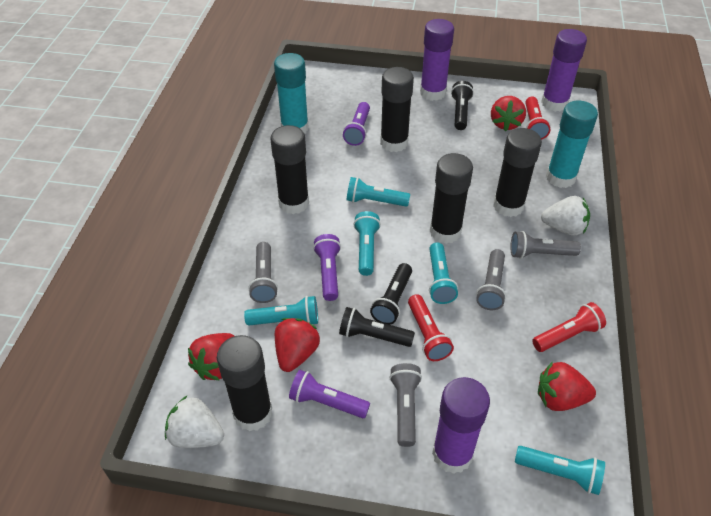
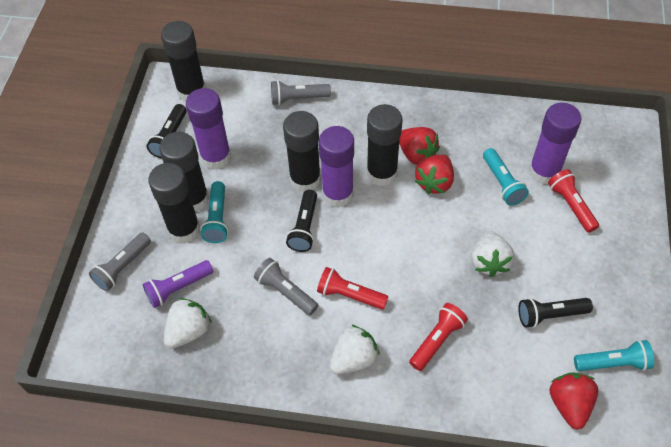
grey flashlight: 4 -> 3
purple flashlight: 3 -> 1
red strawberry: 4 -> 3
turquoise flashlight: 5 -> 3
turquoise glue stick: 2 -> 0
white strawberry: 2 -> 3

